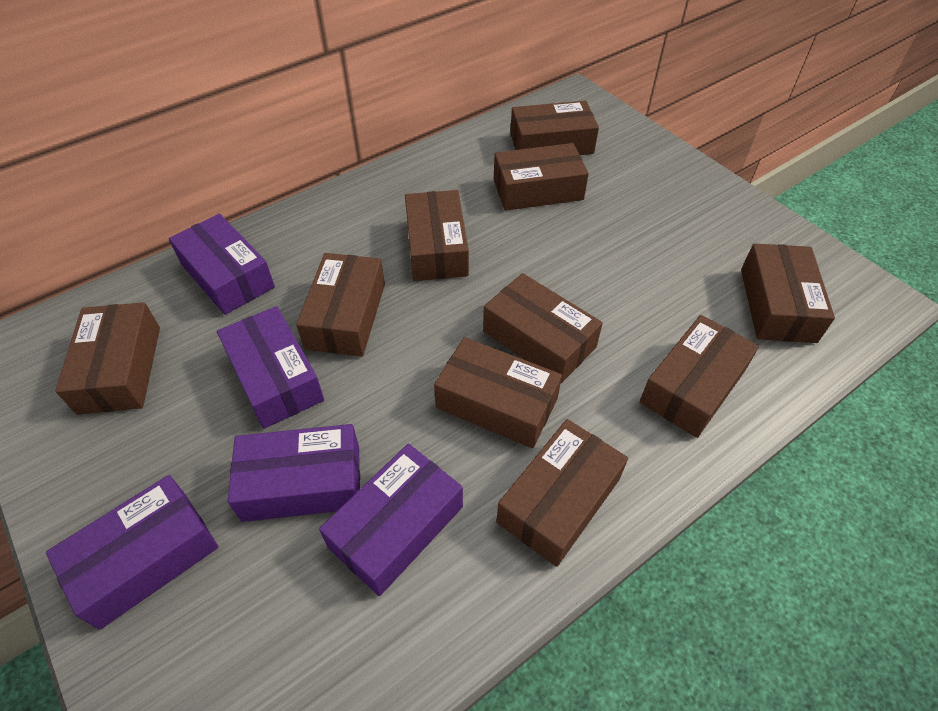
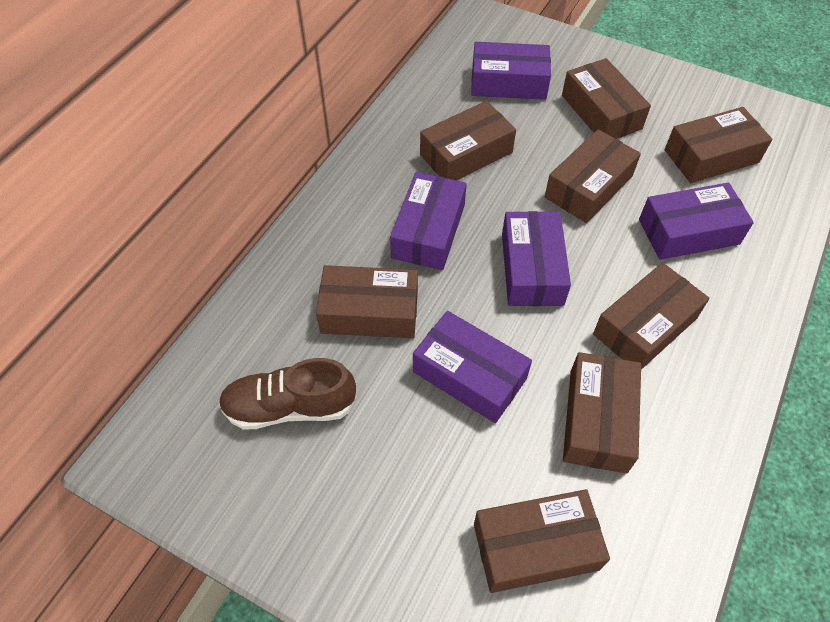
brown box: 10 -> 8
brown shoe: 0 -> 1

